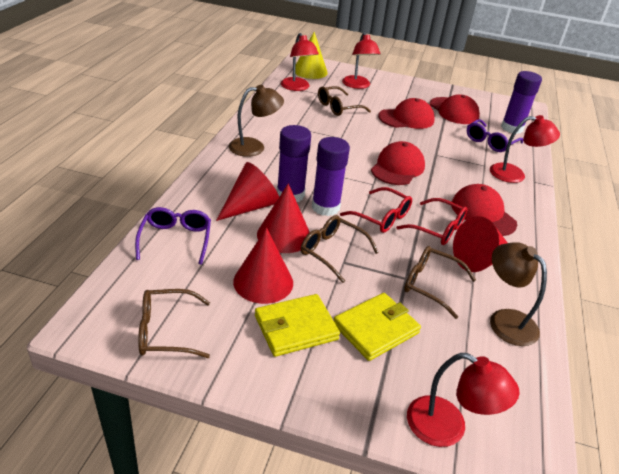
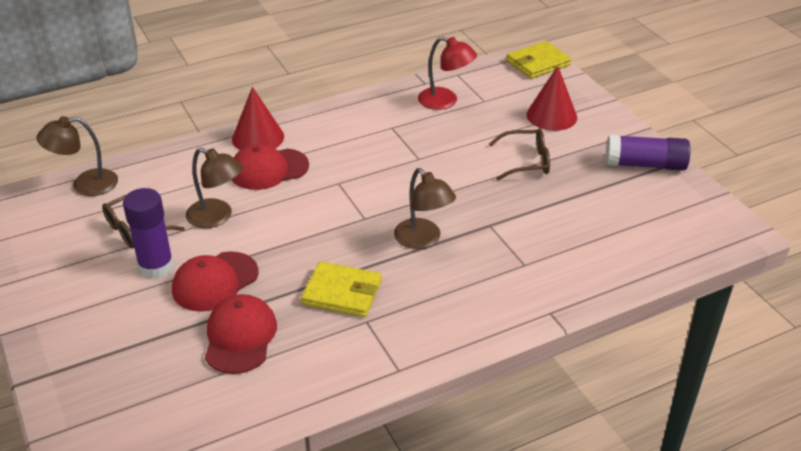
brown glasses: 4 -> 2
brown lamp: 2 -> 3
purple glasses: 2 -> 0
purple glue stick: 3 -> 2
red cap: 4 -> 3
red cone: 4 -> 2
red glasses: 2 -> 0
red lamp: 4 -> 1
yellow cone: 1 -> 0

